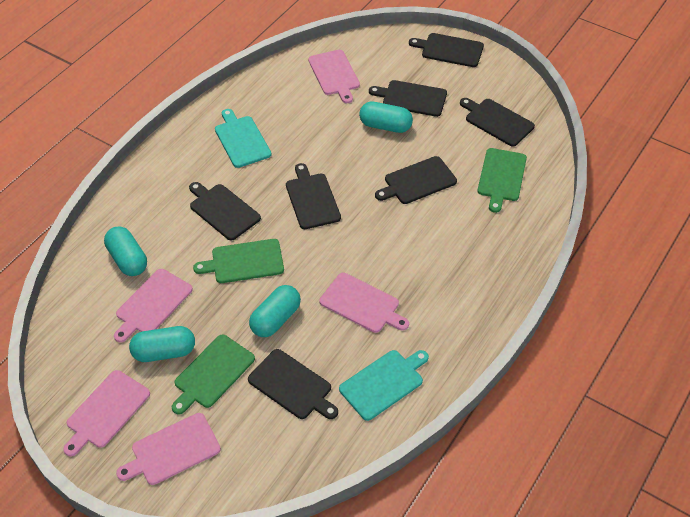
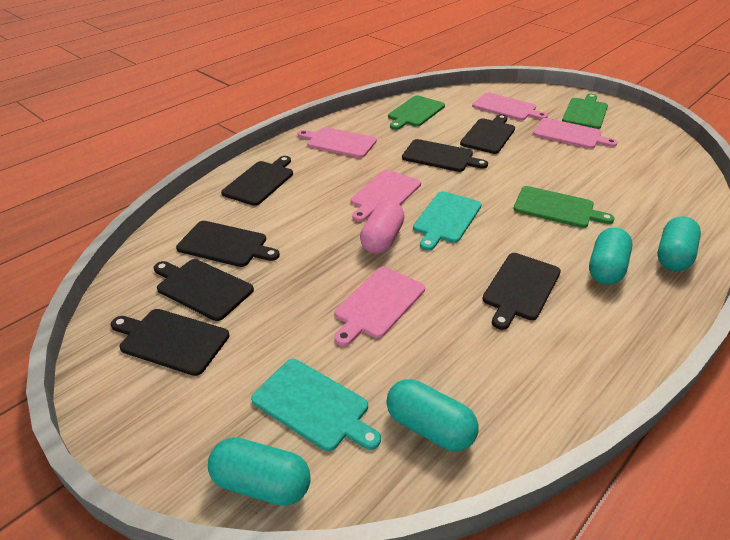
pink capsule: 0 -> 1

